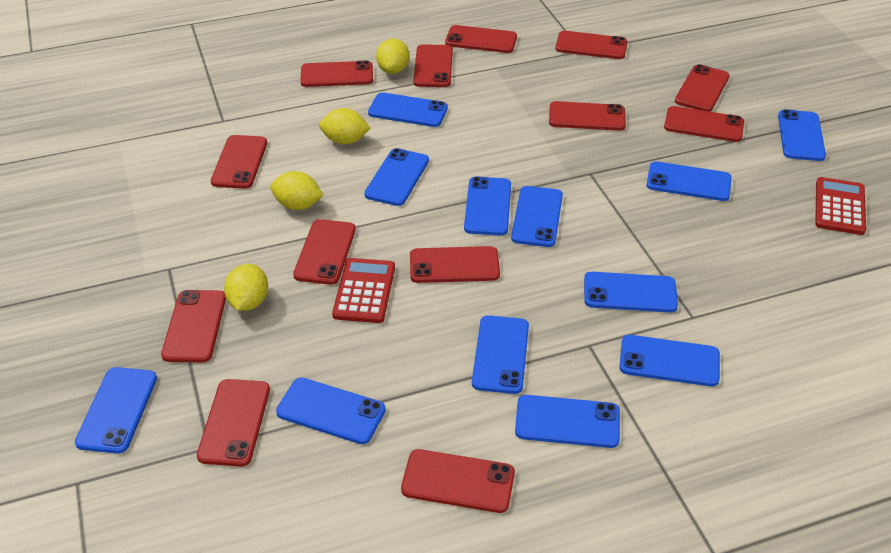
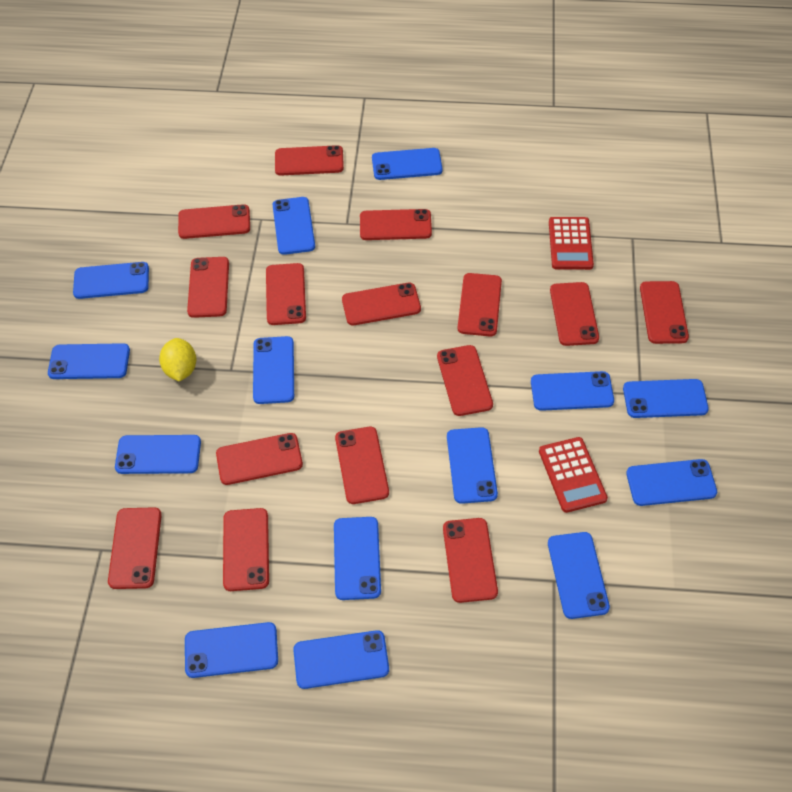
blue phone: 12 -> 14
red phone: 13 -> 15
yellow lemon: 4 -> 1

